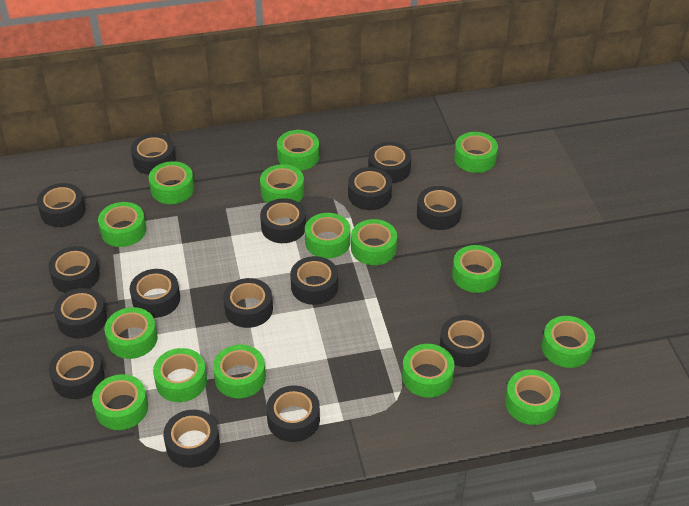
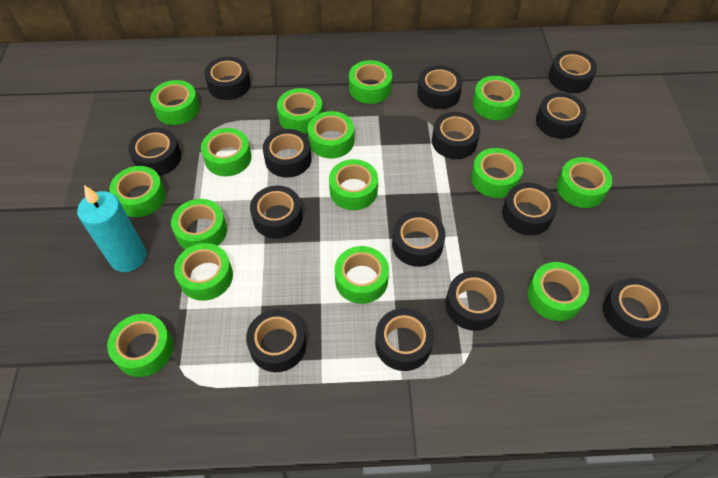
black tape: 15 -> 14
turquoise candle: 0 -> 1

